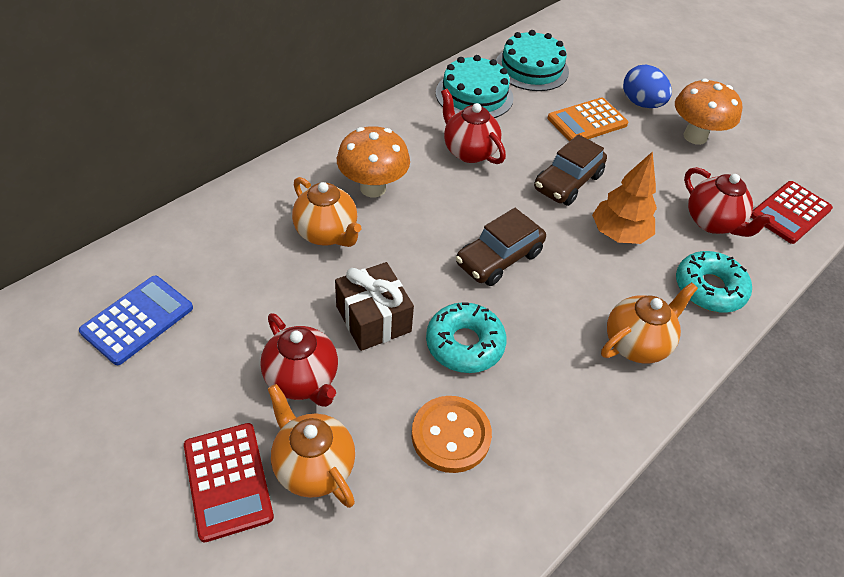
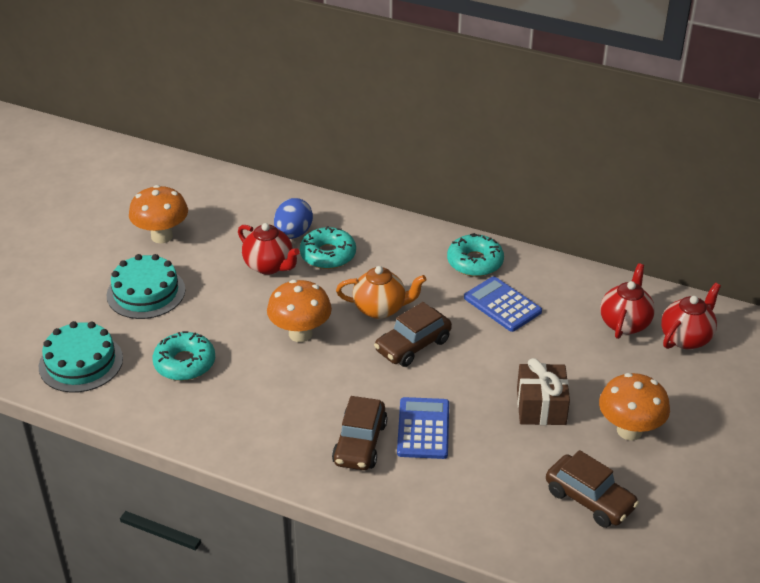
blue calculator: 1 -> 2
brown car: 2 -> 3
orange button: 1 -> 0
orange calculator: 1 -> 0
orange mushroom: 2 -> 3
orange teapot: 3 -> 1
orange tree: 1 -> 0
red calculator: 2 -> 0
turquoise donut: 2 -> 3

